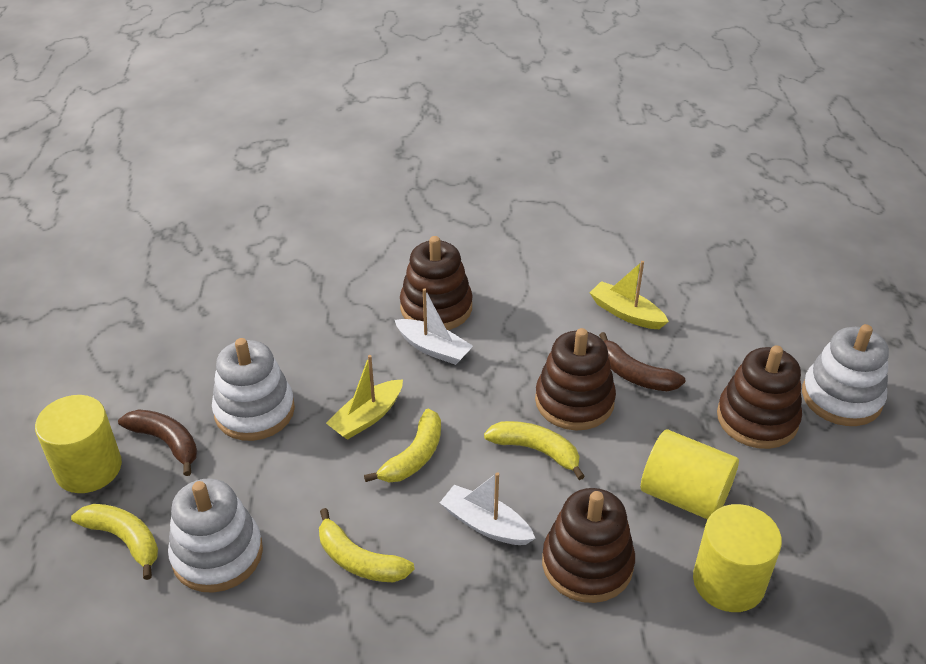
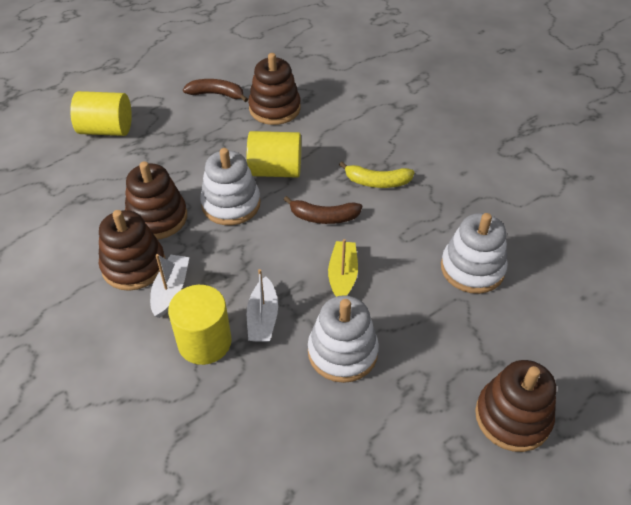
yellow banana: 4 -> 1
yellow boat: 2 -> 1

